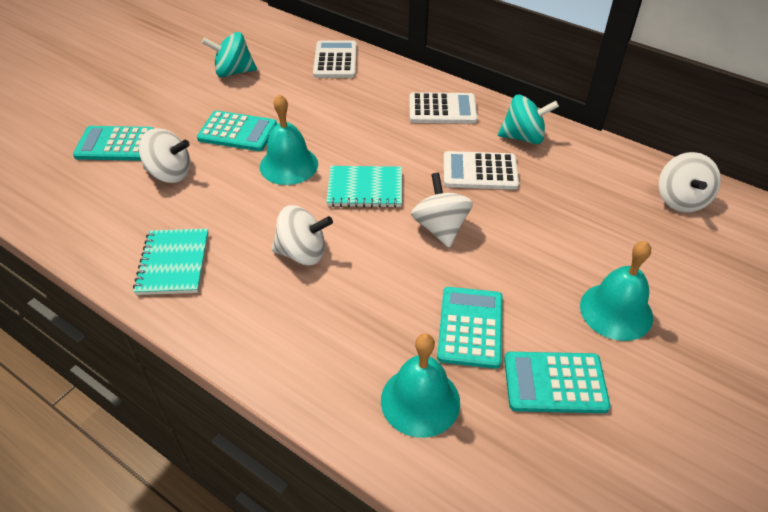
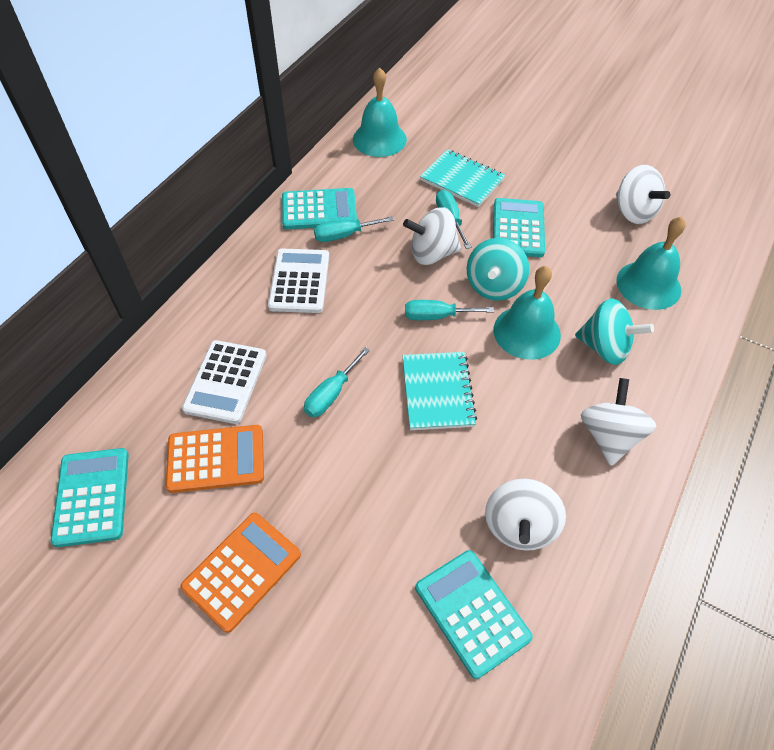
orange calculator: 0 -> 2
turquoise screwdriver: 0 -> 4
white calculator: 3 -> 2

